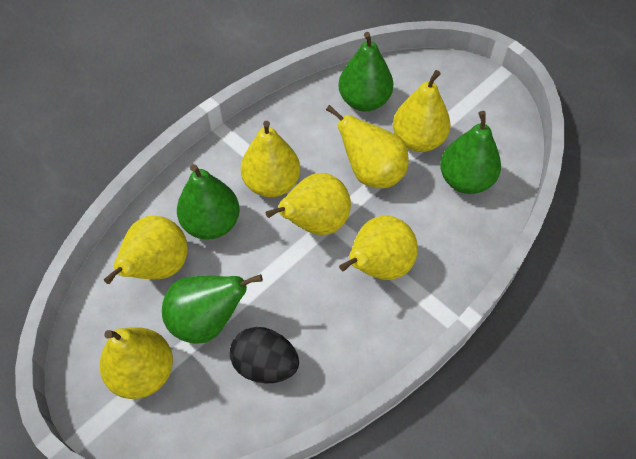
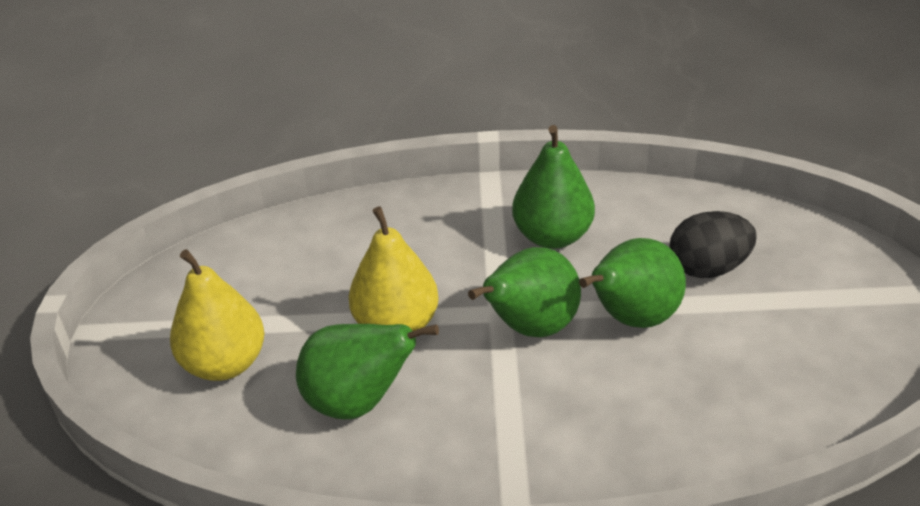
yellow pear: 7 -> 2

